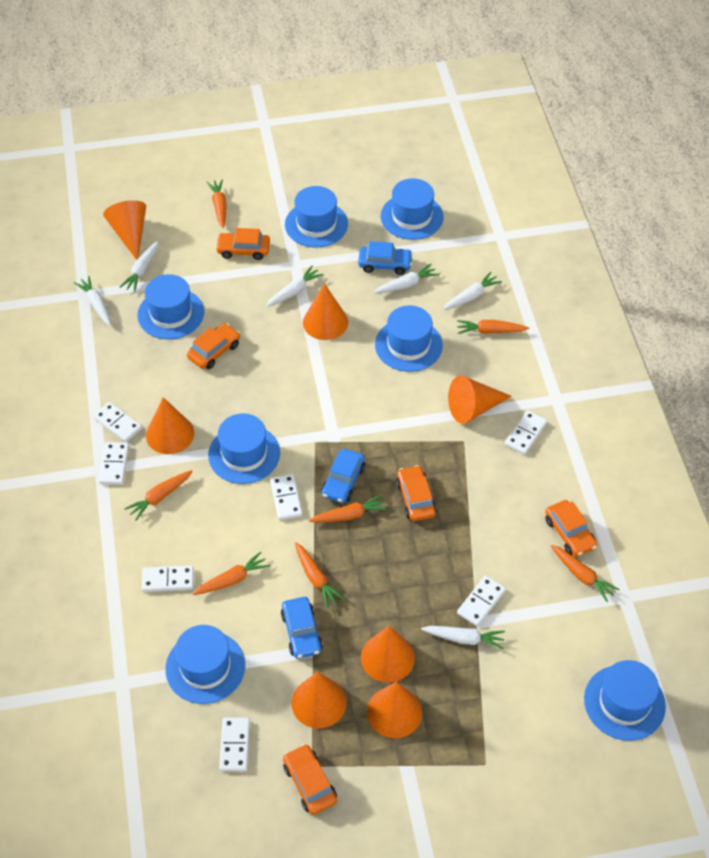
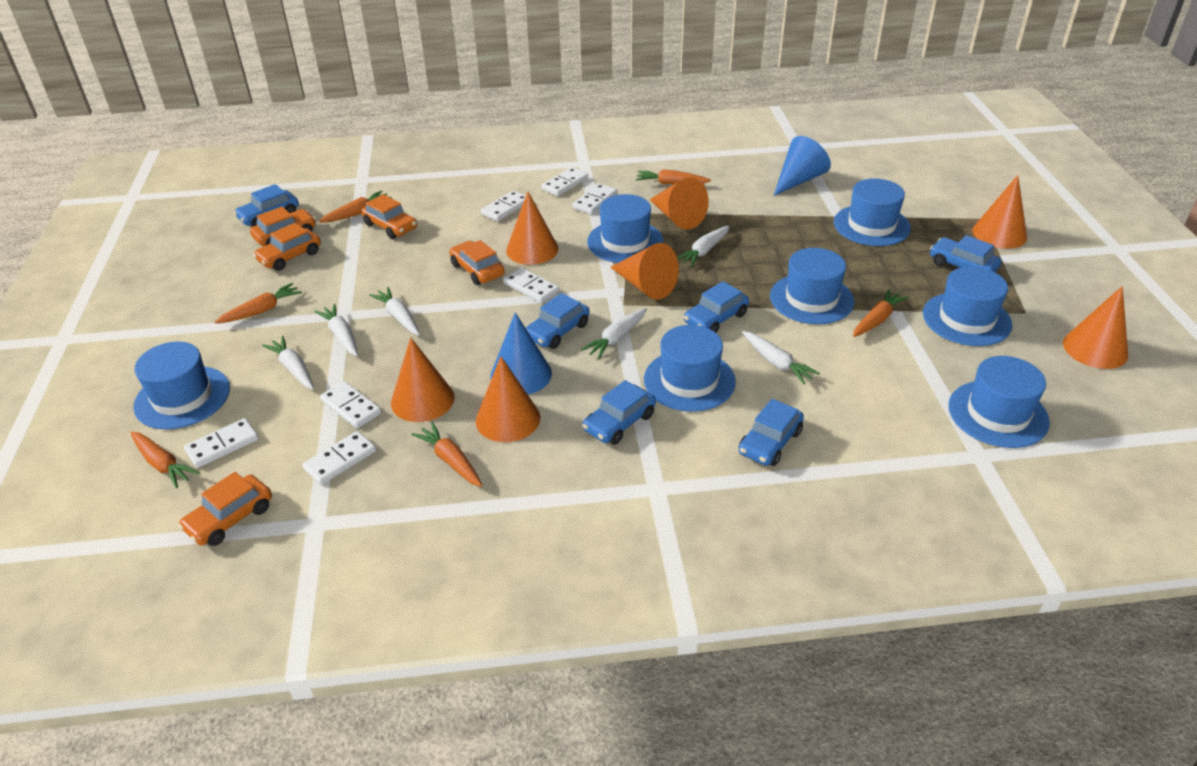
blue car: 3 -> 6
blue cone: 0 -> 2
orange carrot: 7 -> 6

